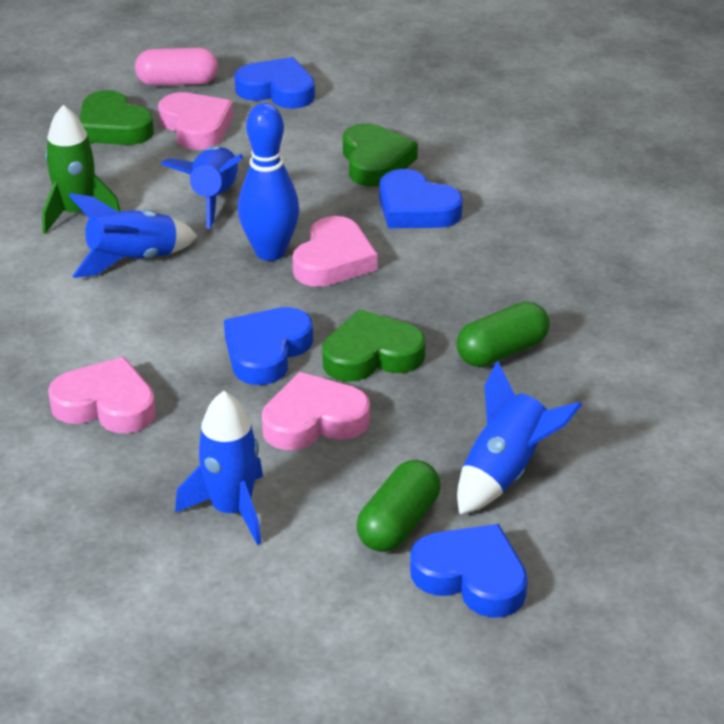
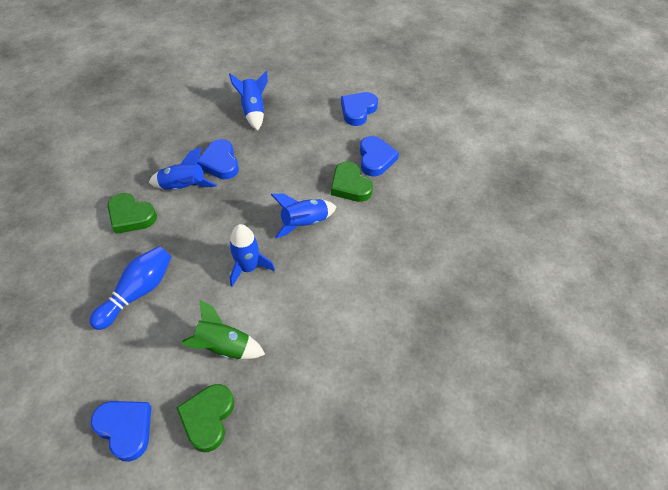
green capsule: 2 -> 0
pink capsule: 1 -> 0
pink heart: 4 -> 0

